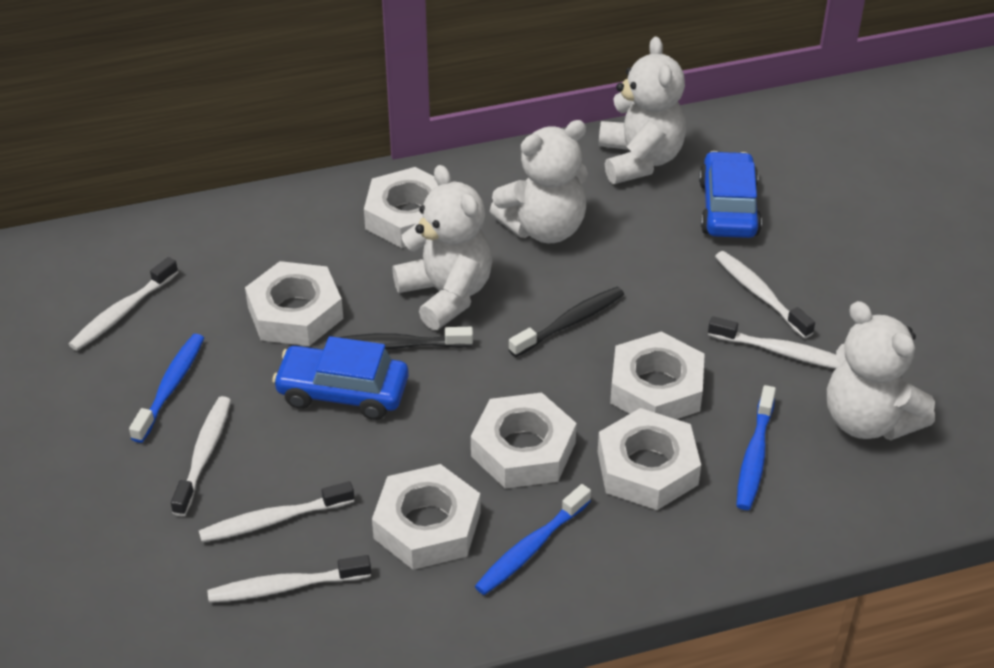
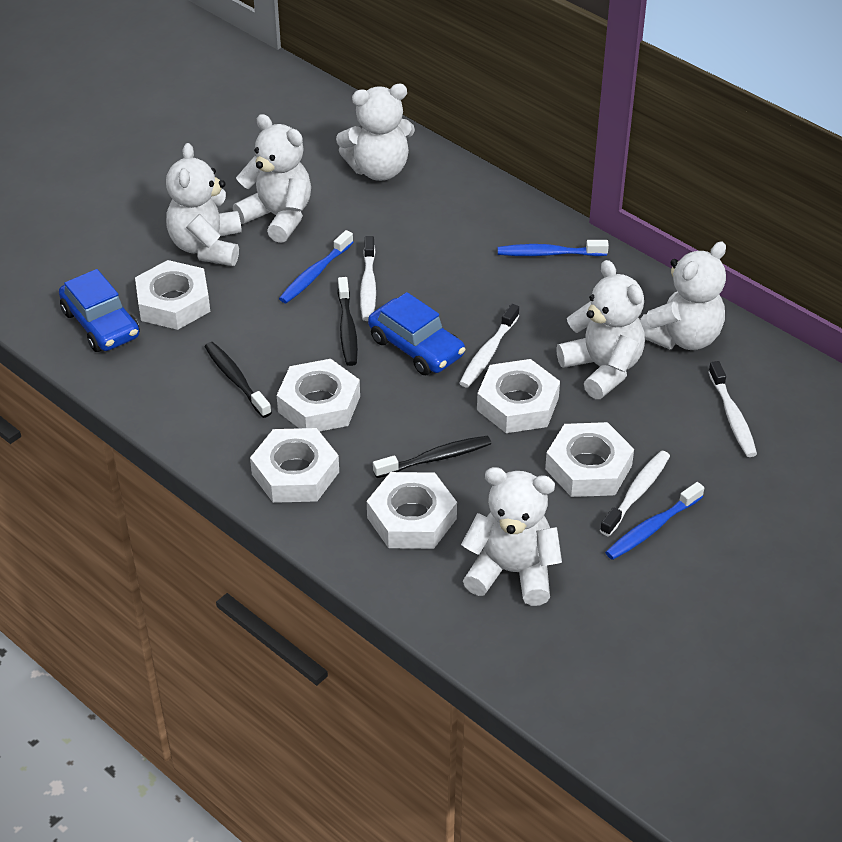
black toothbrush: 2 -> 3
white teddy bear: 4 -> 6
white toothbrush: 6 -> 4

